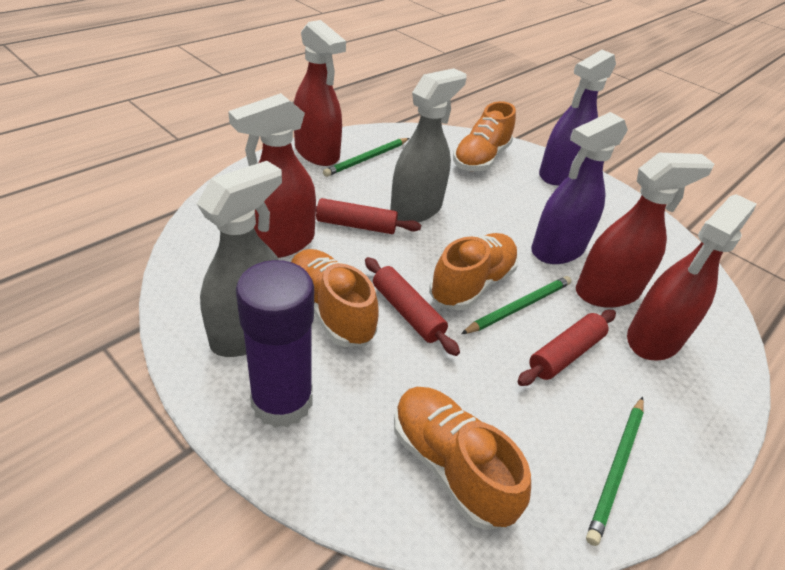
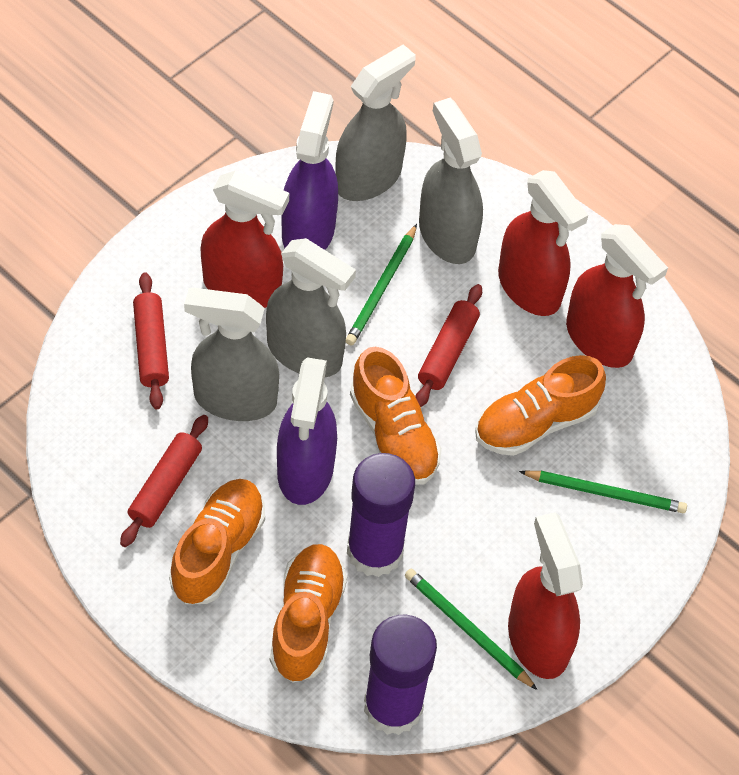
grey spray bottle: 2 -> 4
purple glue stick: 1 -> 2

